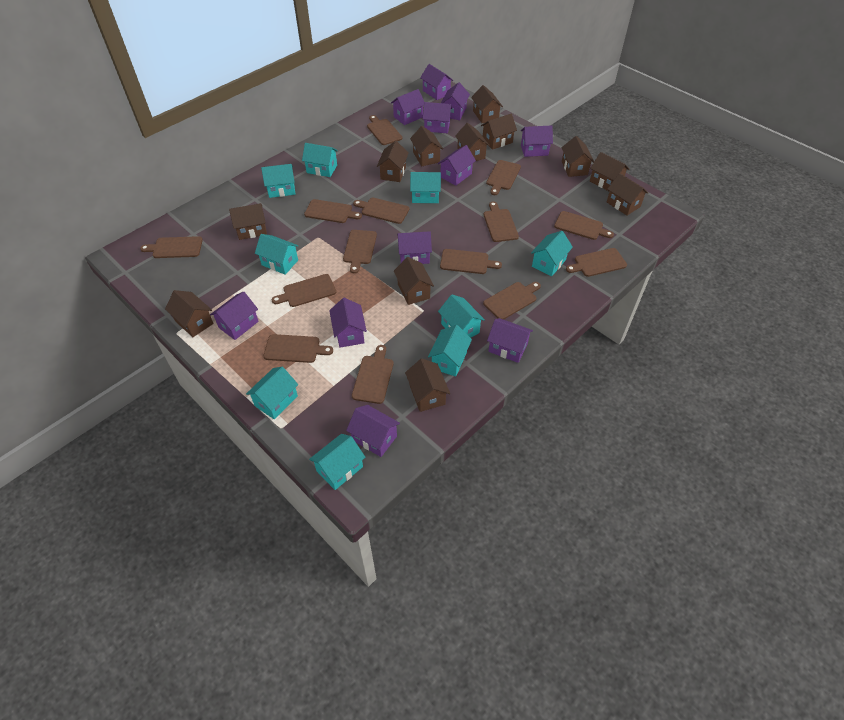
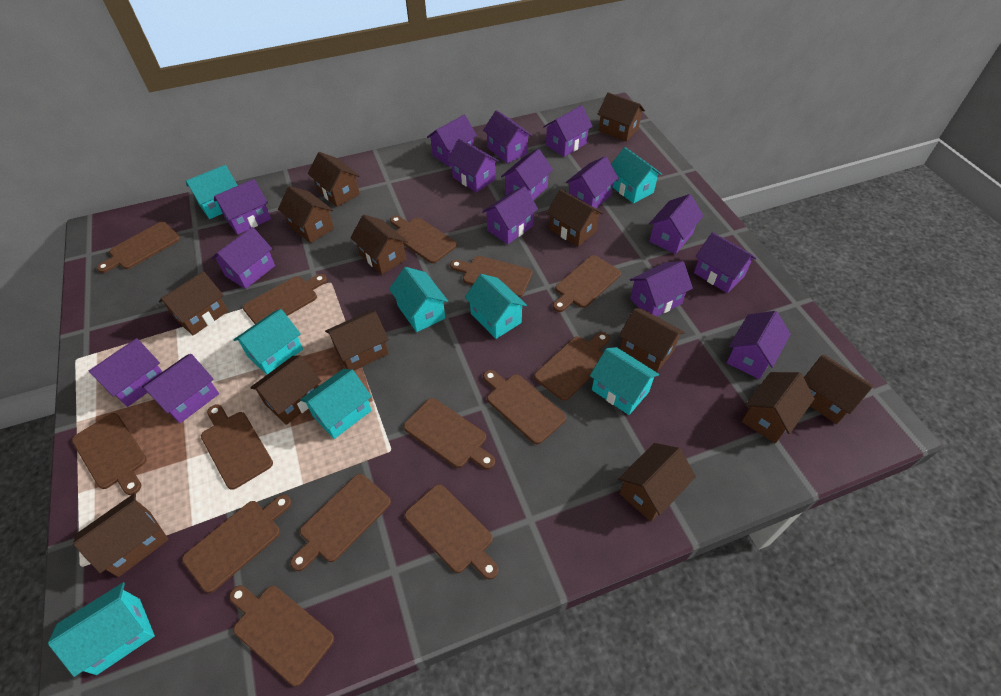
brown house: 12 -> 13
purple house: 11 -> 15
turquoise house: 9 -> 8

